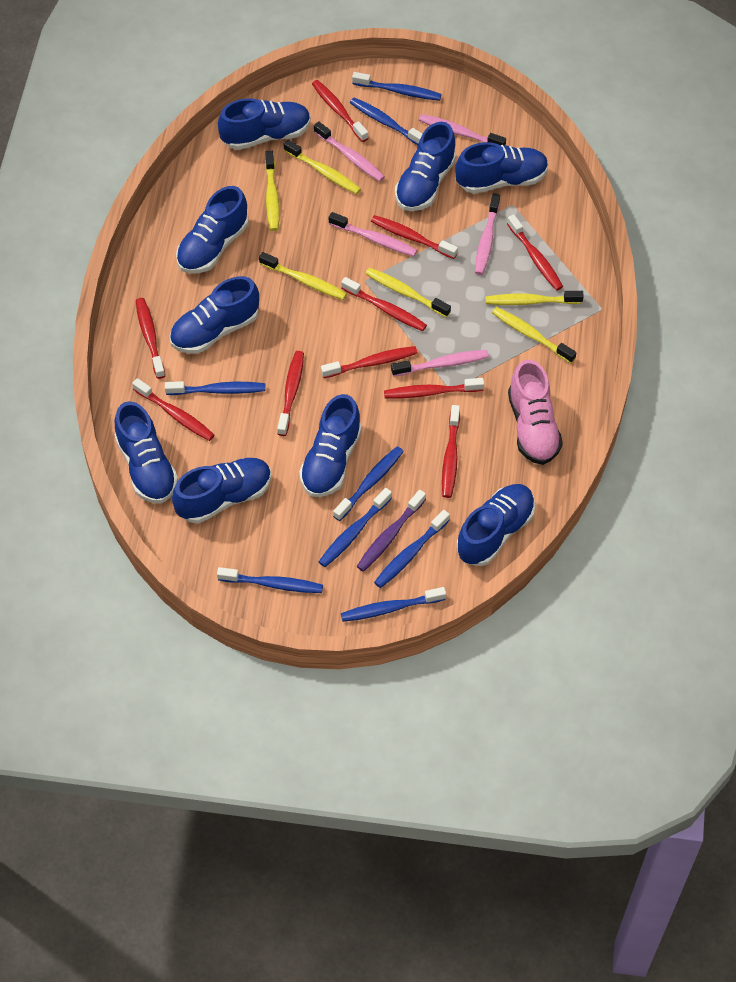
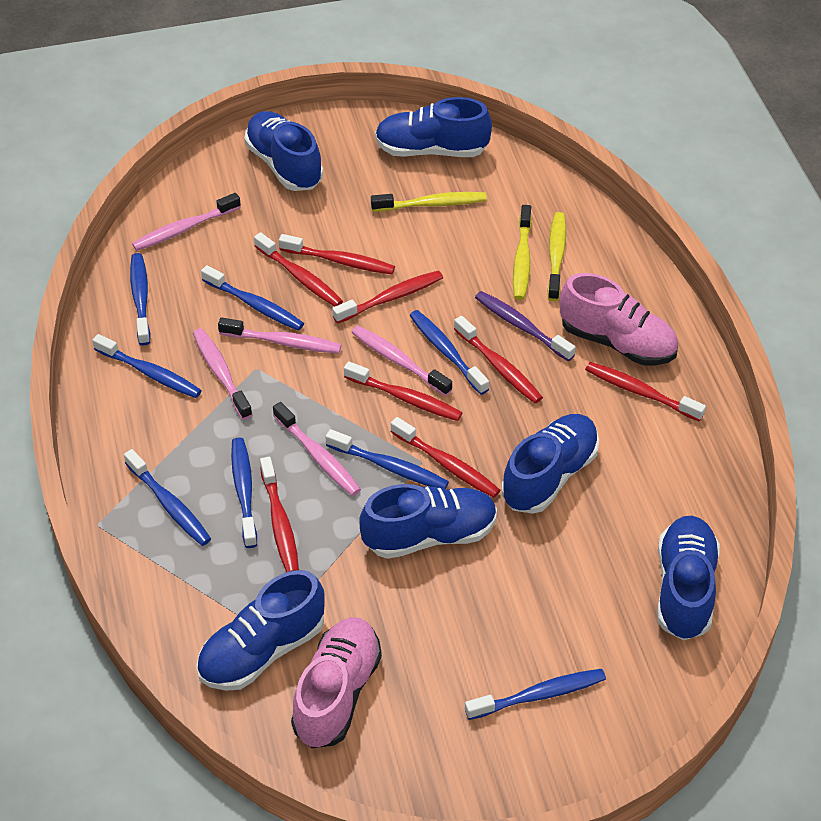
blue shoe: 9 -> 6
pink shoe: 1 -> 2
red toothbrush: 10 -> 8
yellow toothbrush: 6 -> 3

